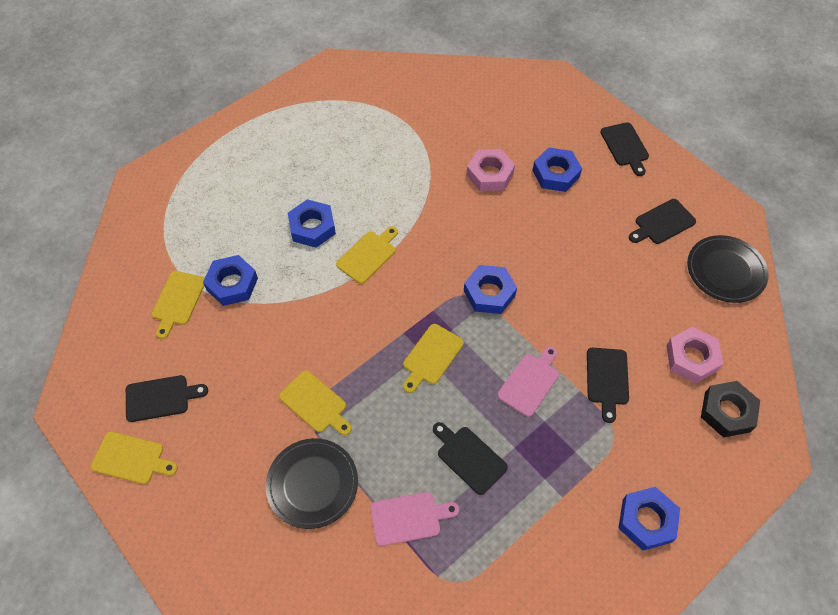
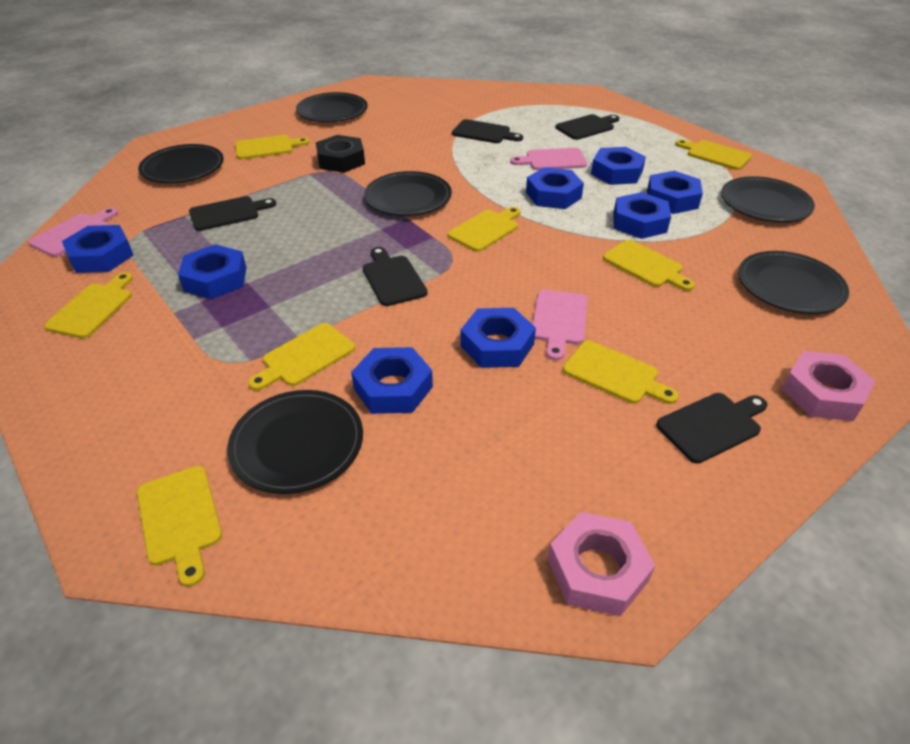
black plate: 2 -> 6
blue nut: 5 -> 8
pink cutting board: 2 -> 3
yellow cutting board: 5 -> 8

